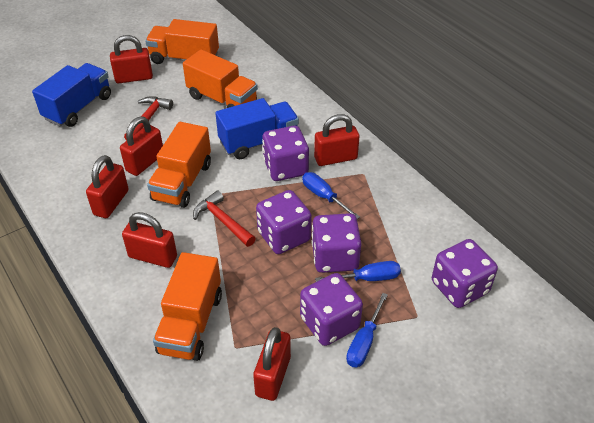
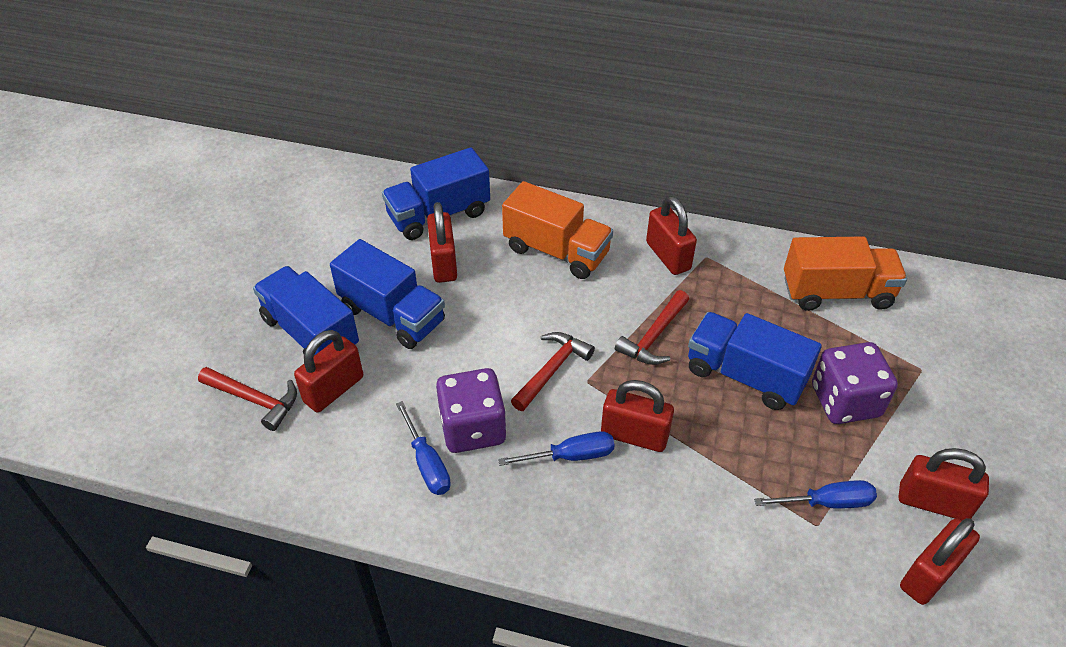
blue truck: 2 -> 4
orange truck: 4 -> 2
purple dice: 5 -> 2
red hammer: 2 -> 3

